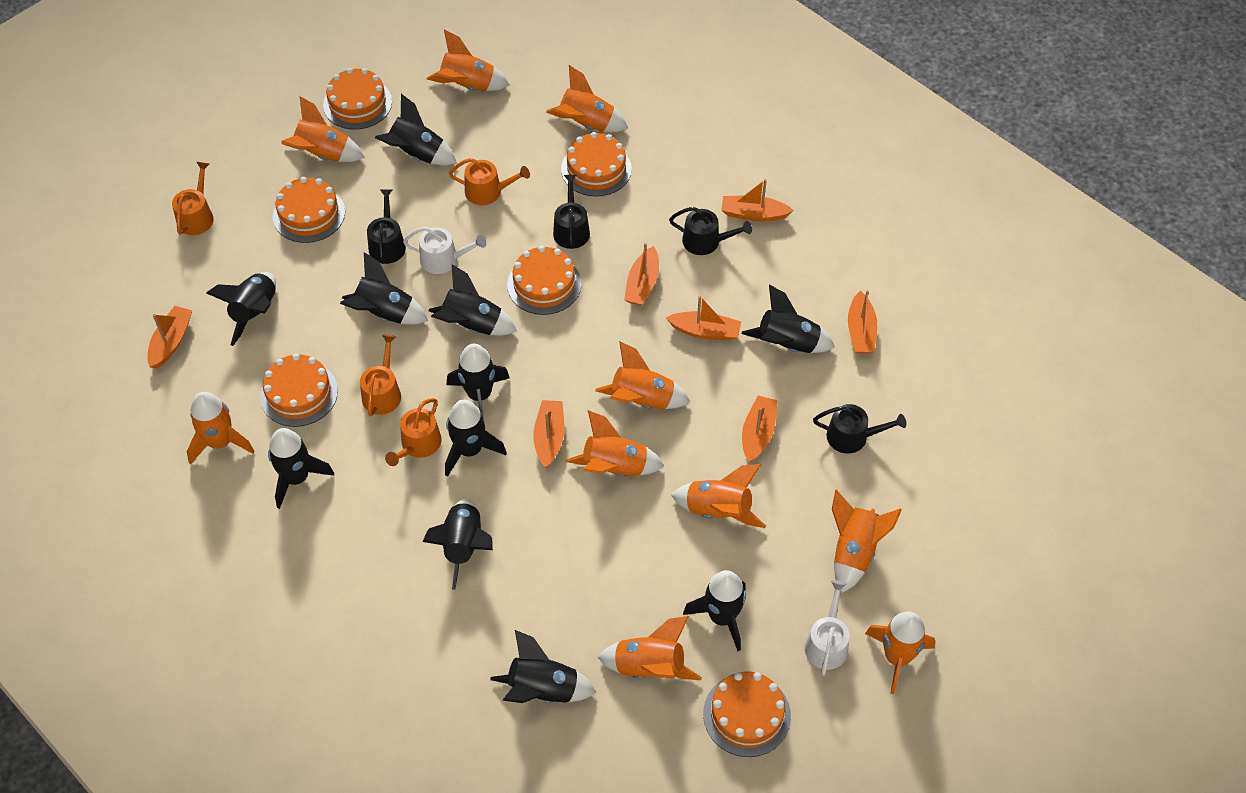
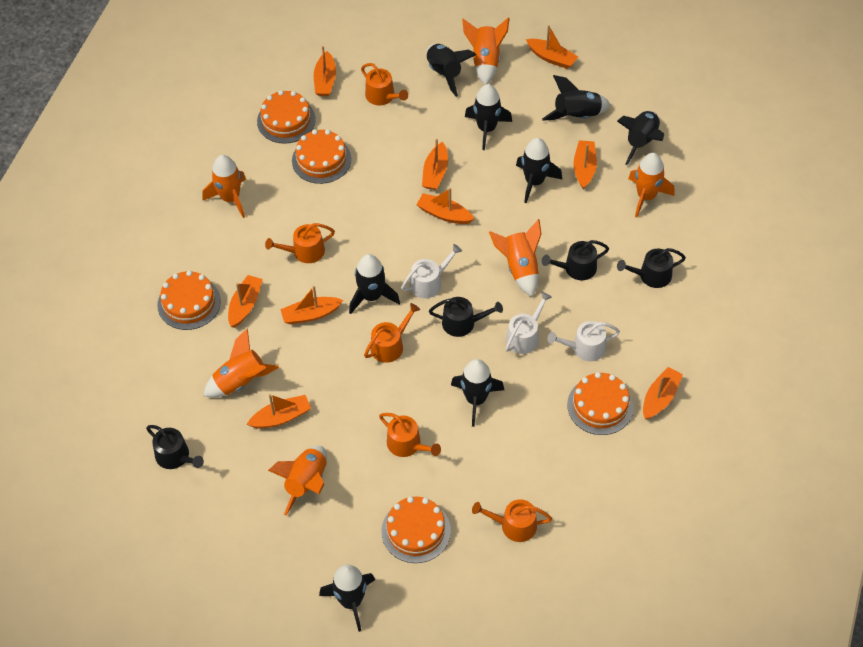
black rocket: 11 -> 8
orange boat: 7 -> 9
orange cake: 6 -> 5
orange rocket: 10 -> 6
orange watering can: 4 -> 5
white watering can: 2 -> 3

